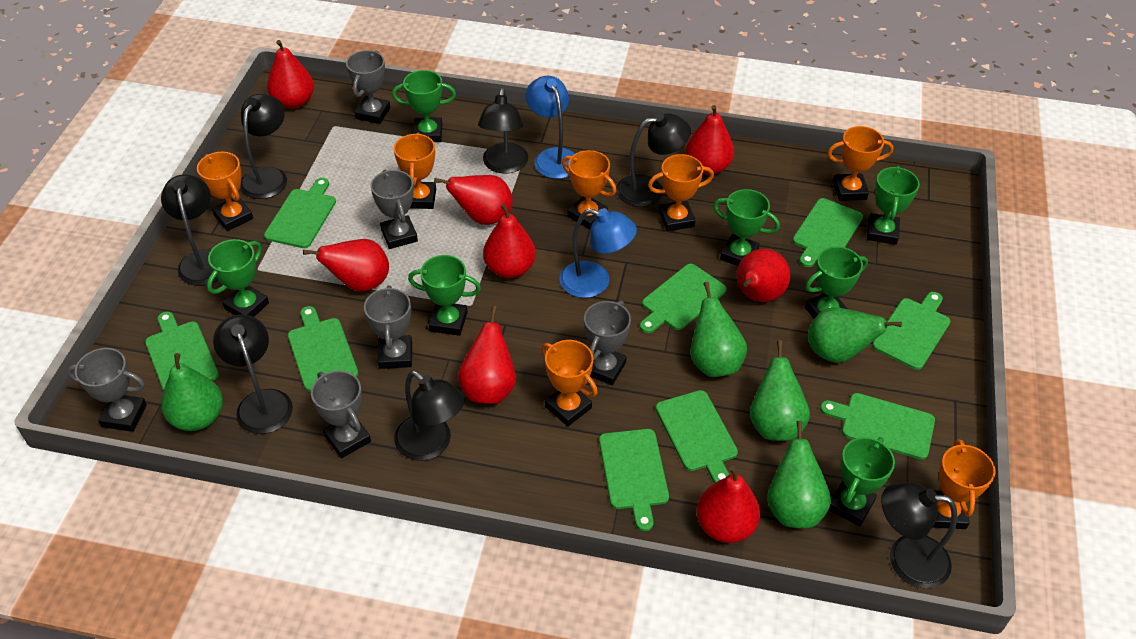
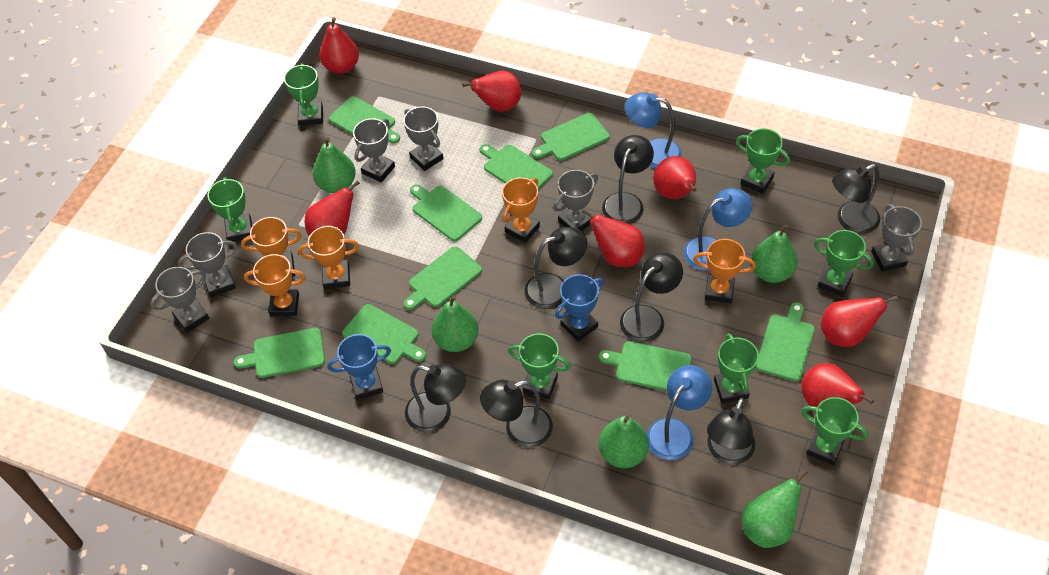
blue lamp: 2 -> 3
blue trophy: 0 -> 2
orange trophy: 7 -> 5
red pear: 8 -> 7

